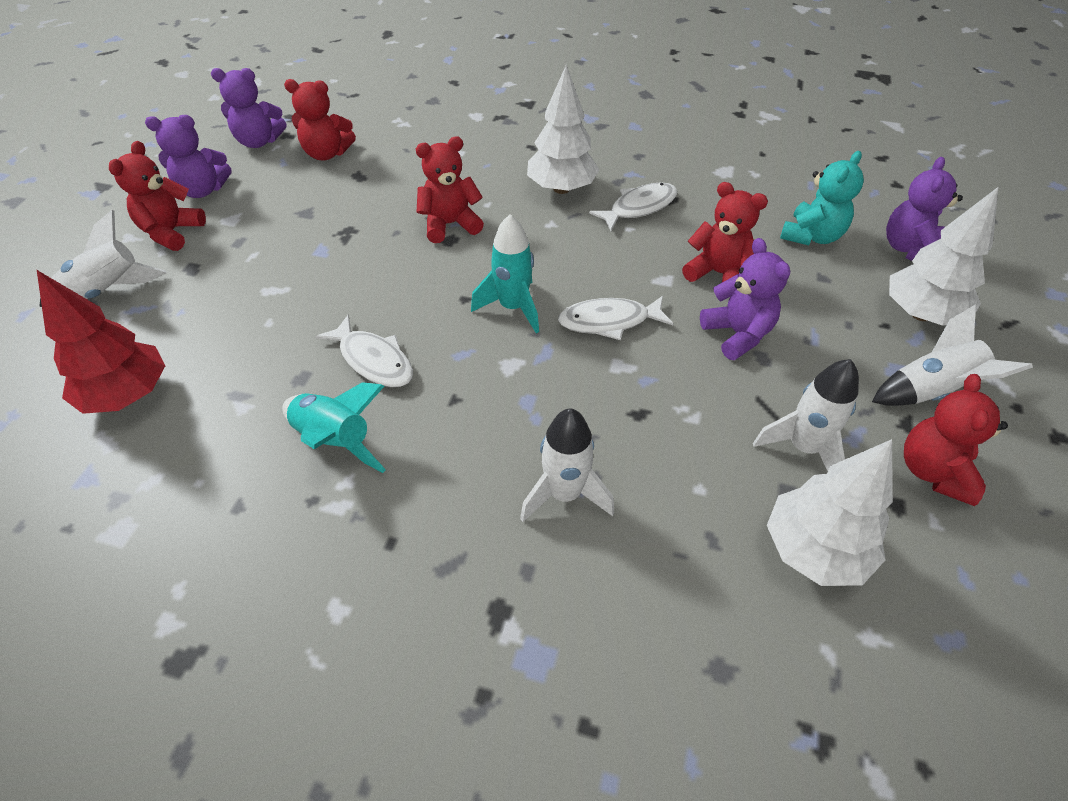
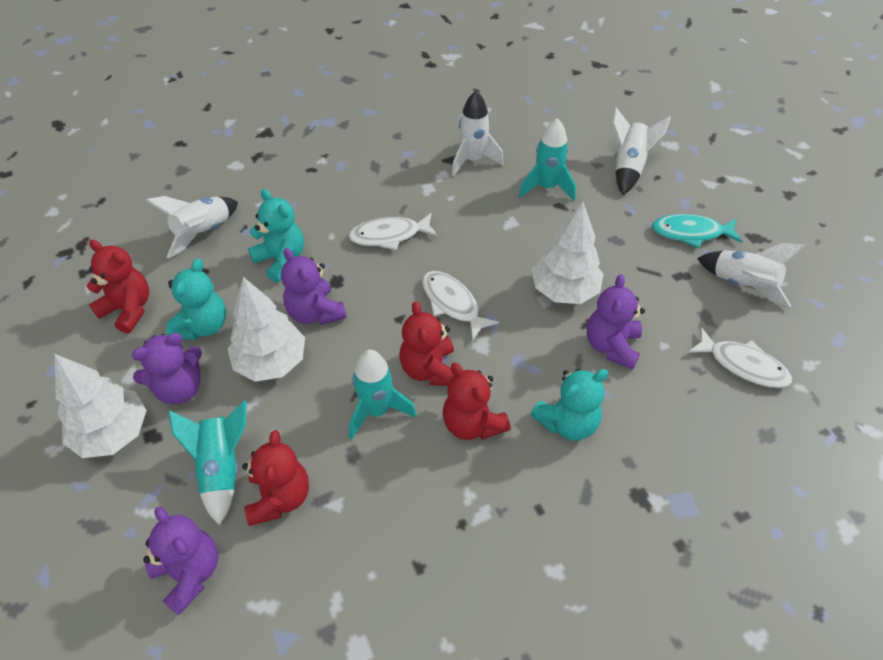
red teddy bear: 5 -> 4
red tree: 1 -> 0
turquoise fish: 0 -> 1
turquoise rocket: 2 -> 3
turquoise teddy bear: 1 -> 3

